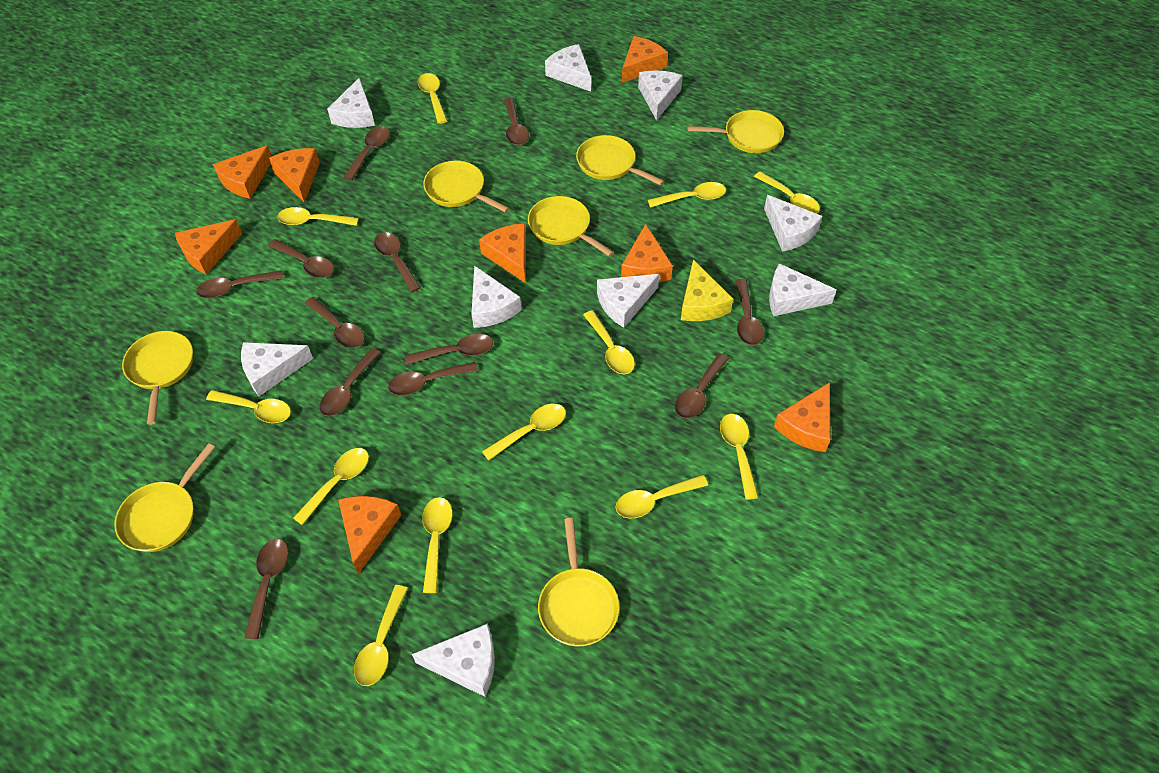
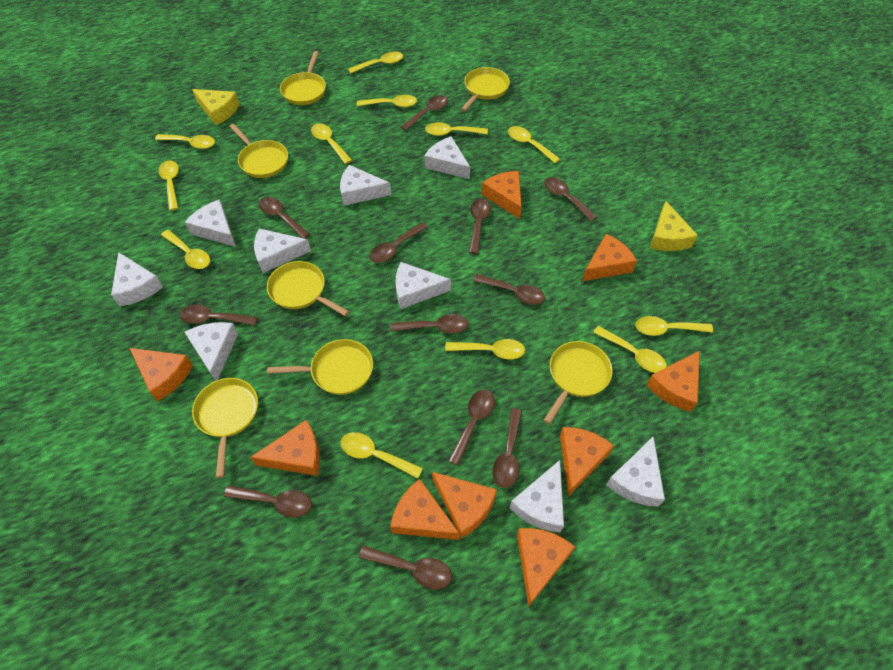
orange cheese: 8 -> 9
yellow cheese: 1 -> 2

